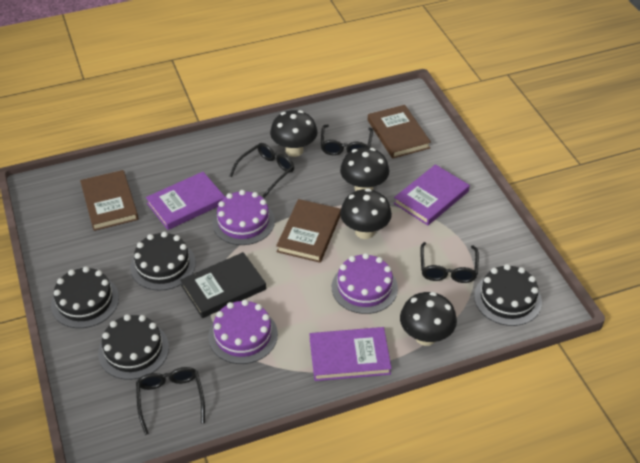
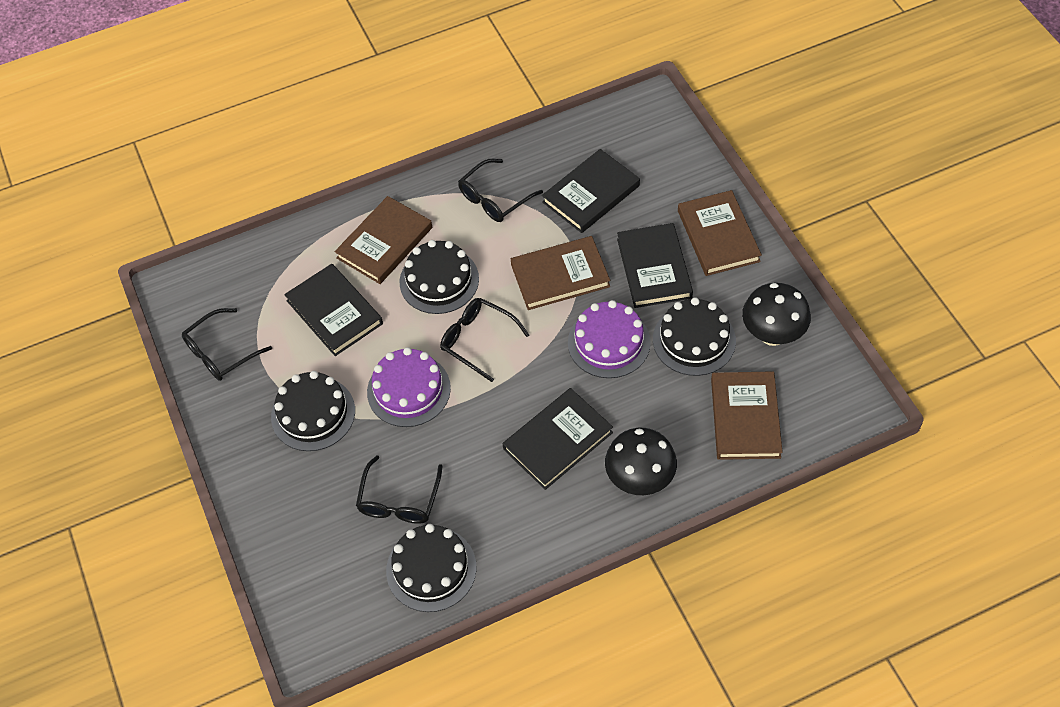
black book: 1 -> 4
black mushroom: 4 -> 2
brown book: 3 -> 4
purple book: 3 -> 0
purple cake: 3 -> 2

